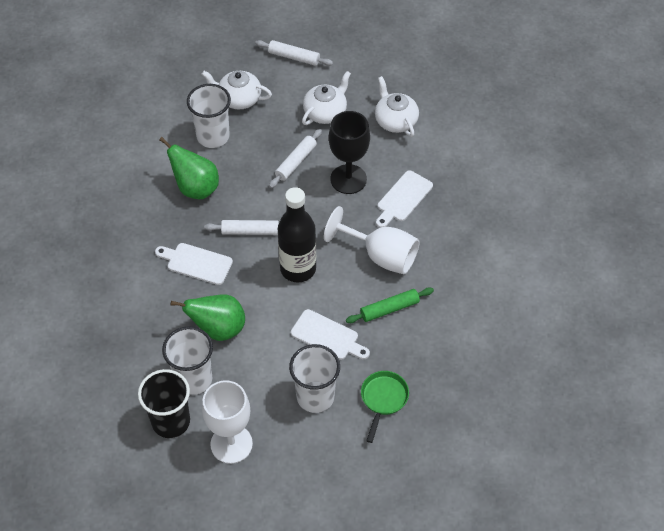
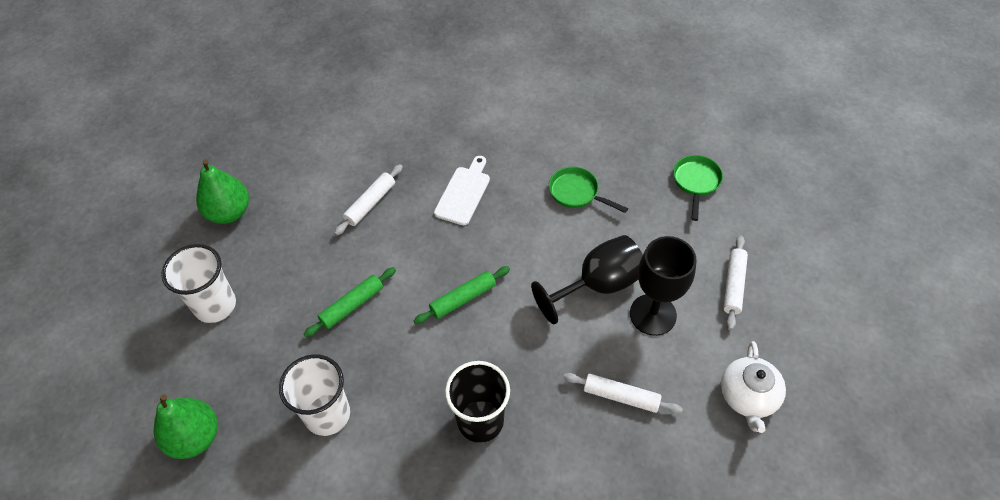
black bottle: 1 -> 0
black goblet: 1 -> 2
green pan: 1 -> 2
green rolling pin: 1 -> 2
white cup: 3 -> 2
white cutting board: 3 -> 1
white goblet: 2 -> 0
white teapot: 3 -> 1

